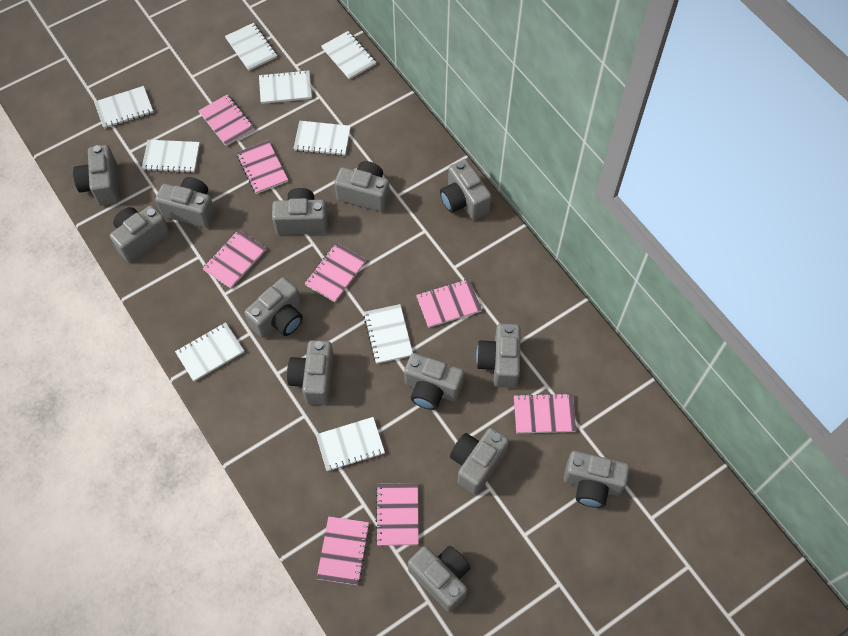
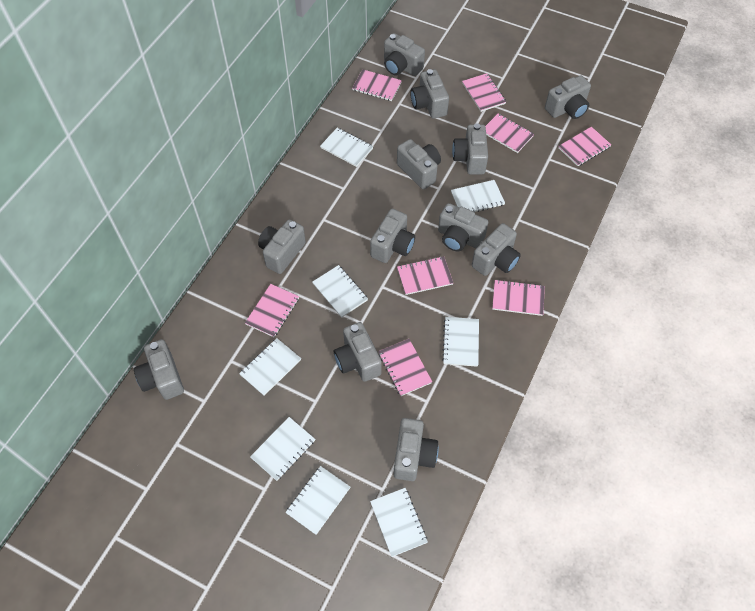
grey camera: 13 -> 12
white notebook: 9 -> 8

